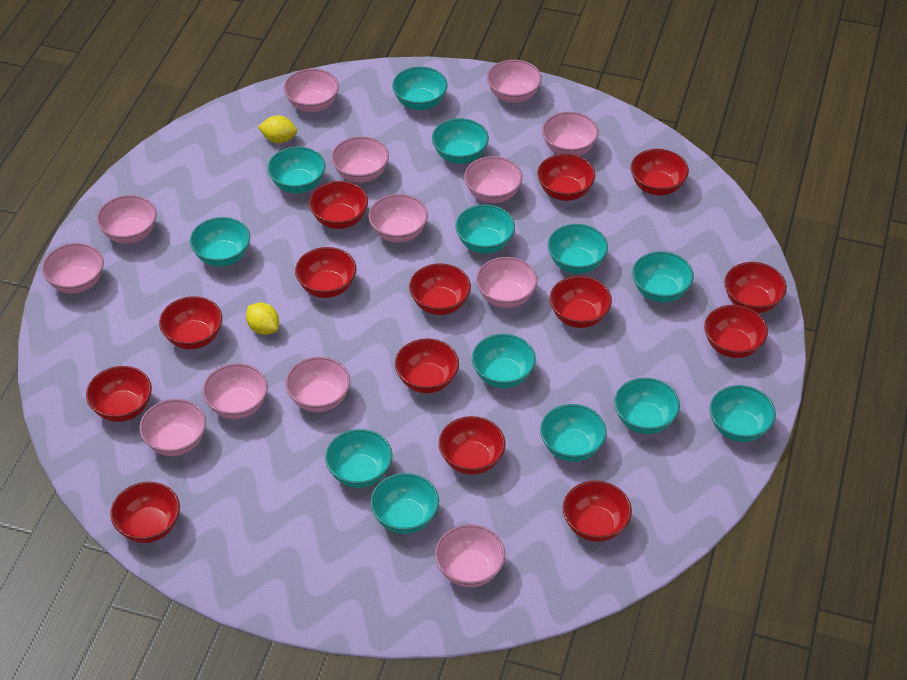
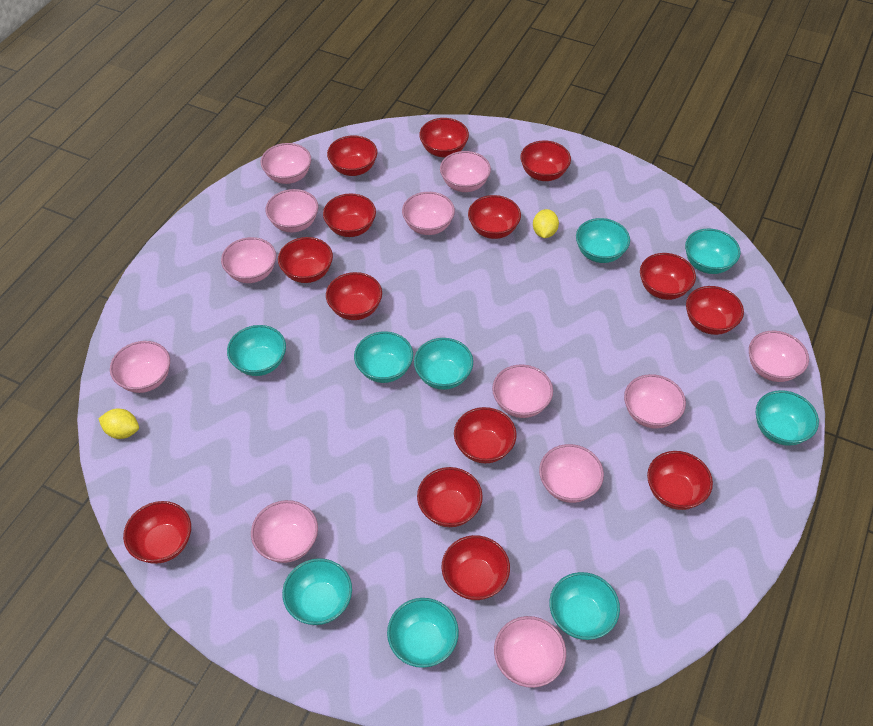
pink bowl: 13 -> 12
turquoise bowl: 13 -> 9

